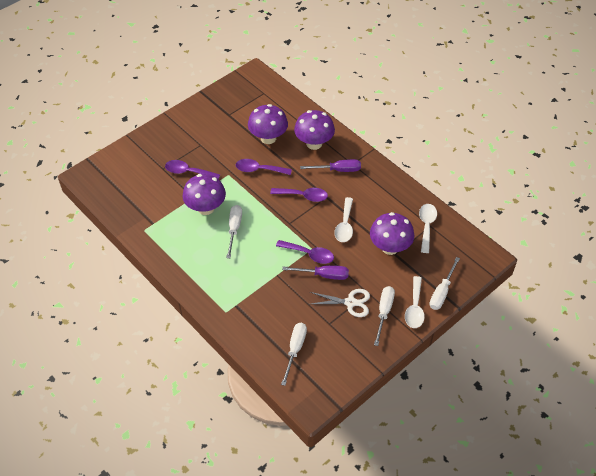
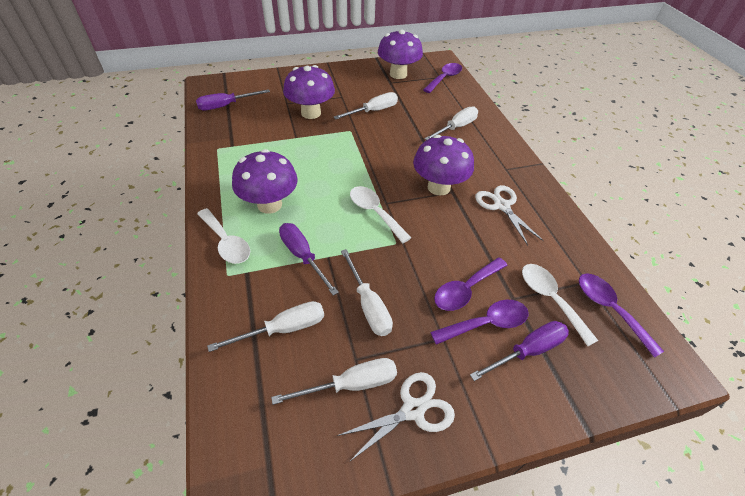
purple screwdriver: 2 -> 3
white scissors: 1 -> 2
white screwdriver: 4 -> 5

